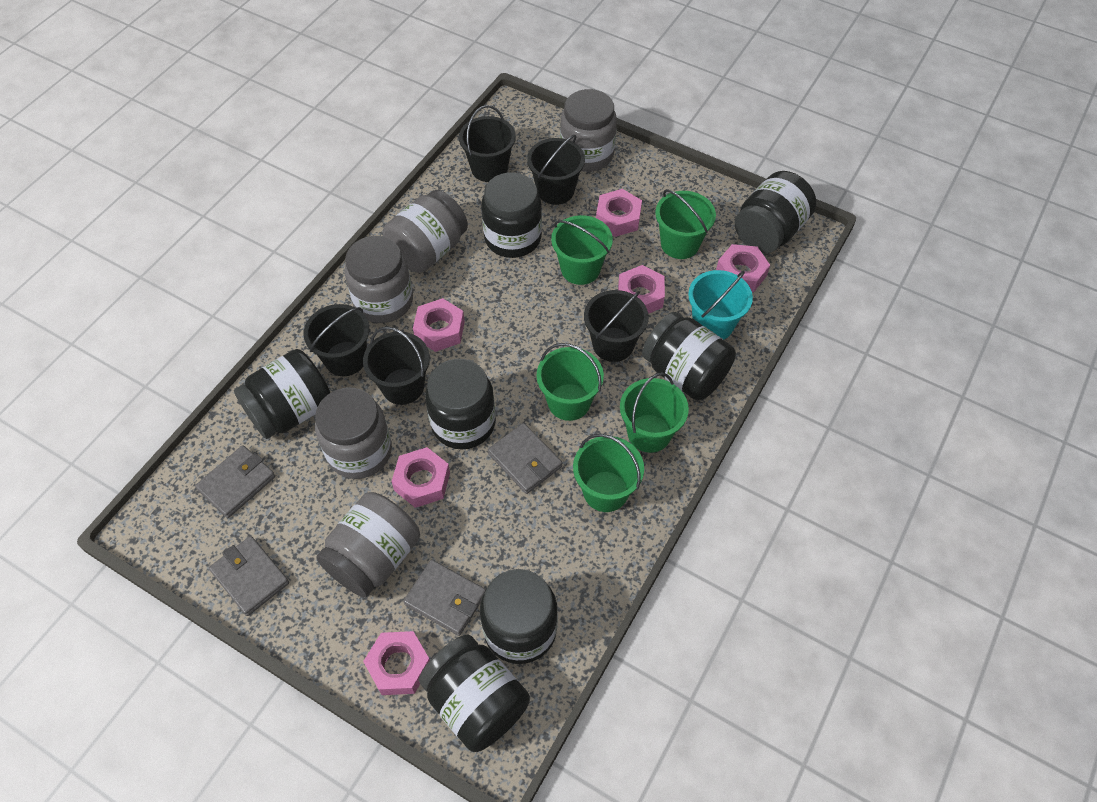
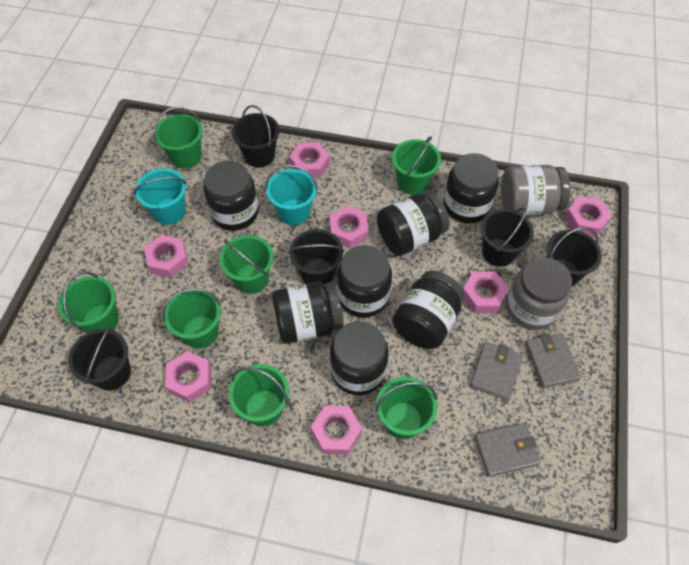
green bucket: 5 -> 7
grey jar: 5 -> 2
grey wallet: 4 -> 3
pink nut: 6 -> 7
turquoise bucket: 1 -> 2

